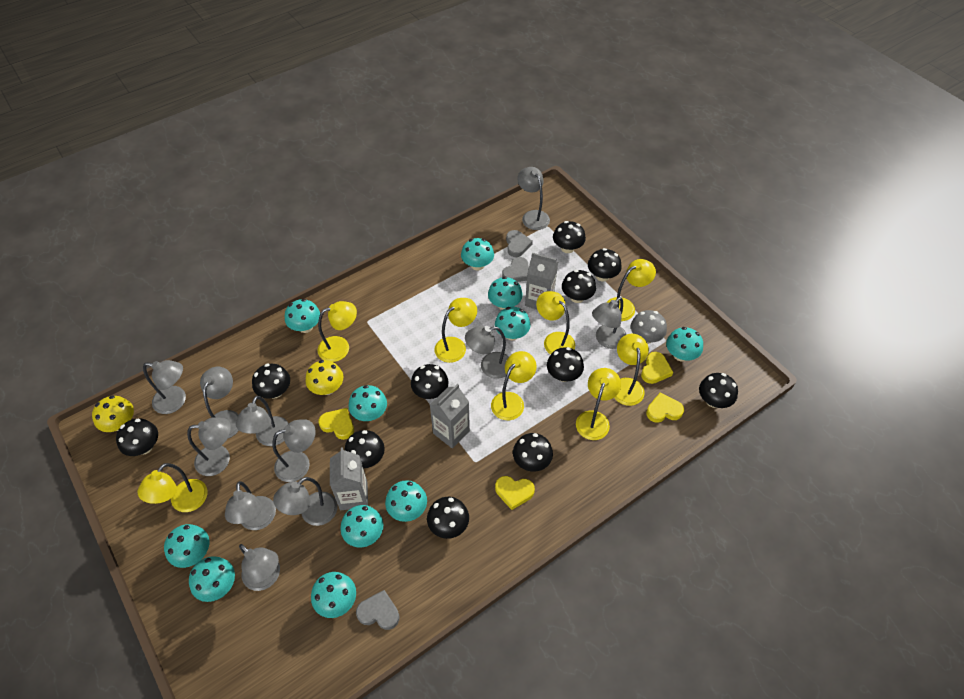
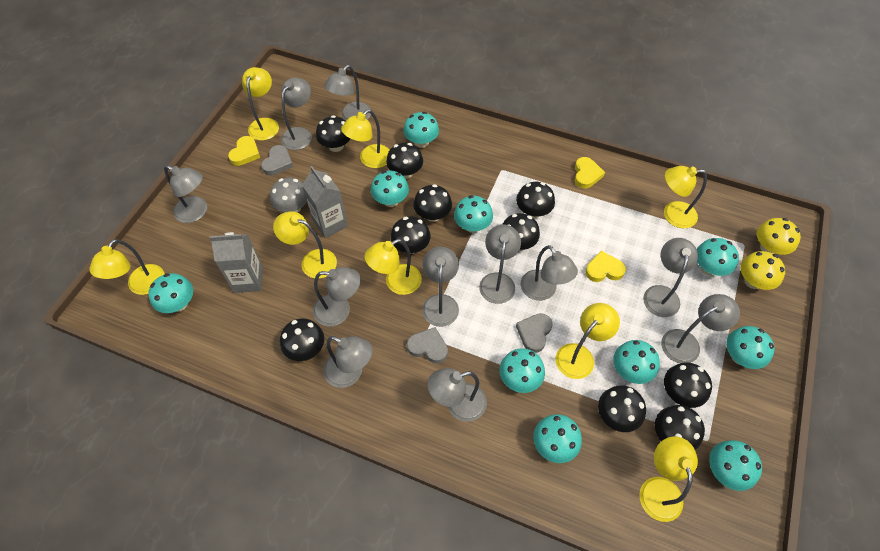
black mushroom: 11 -> 10
grey carton: 3 -> 2
turquoise mushroom: 11 -> 10
yellow heart: 4 -> 3

